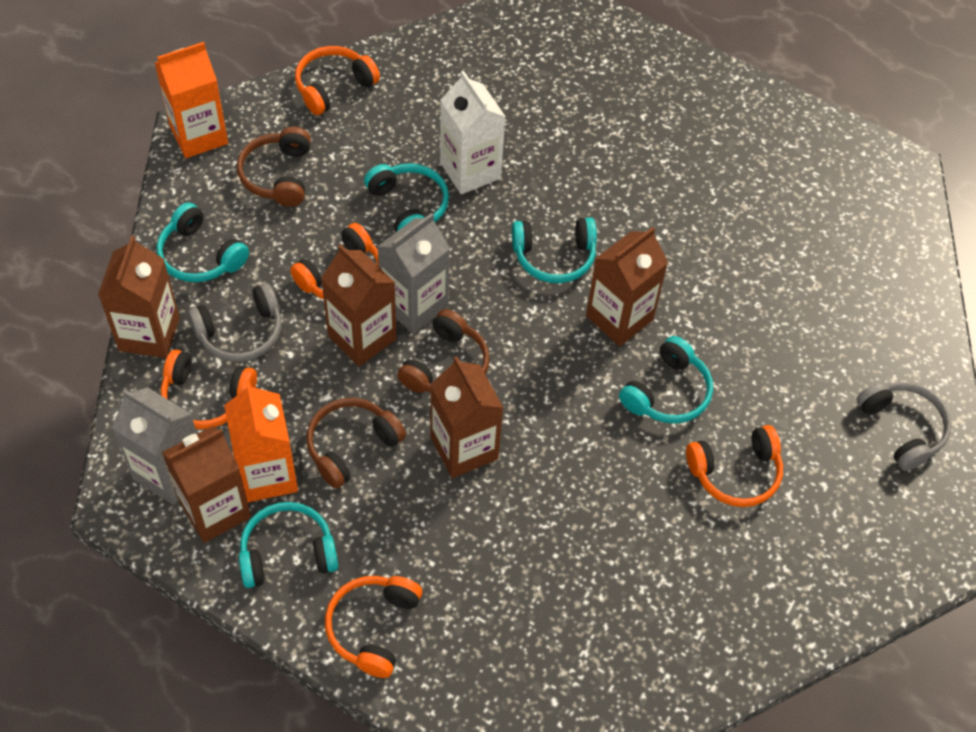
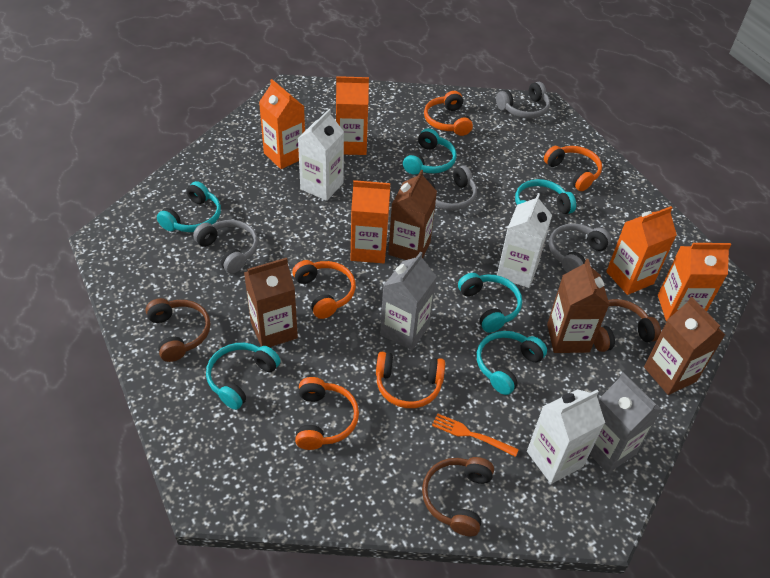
brown carton: 5 -> 4
grey headphones: 2 -> 4
orange carton: 2 -> 5
orange fork: 0 -> 1
turquoise headphones: 5 -> 6
white carton: 1 -> 3

